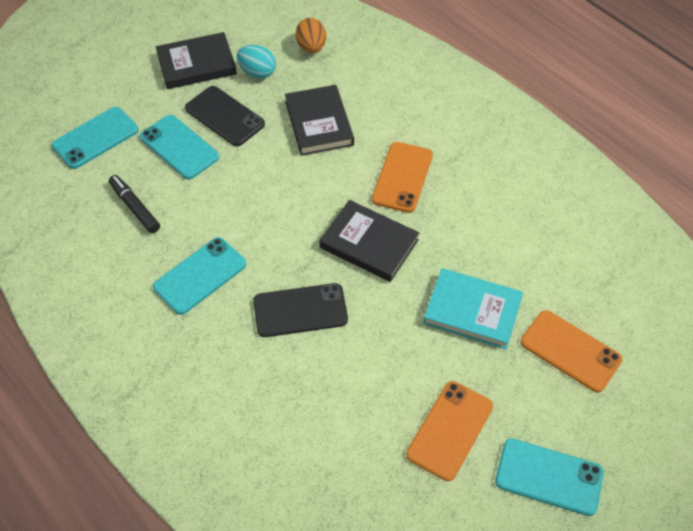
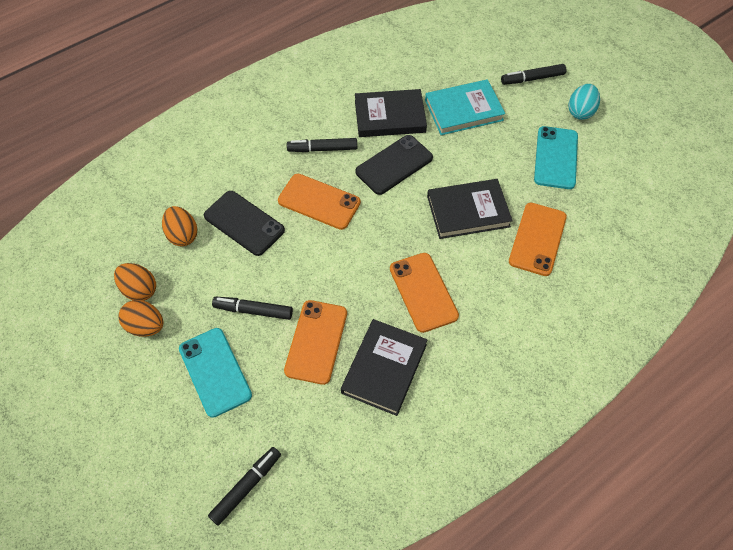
black marker: 1 -> 4
orange egg: 1 -> 3
orange phone: 3 -> 4
turquoise phone: 4 -> 2

